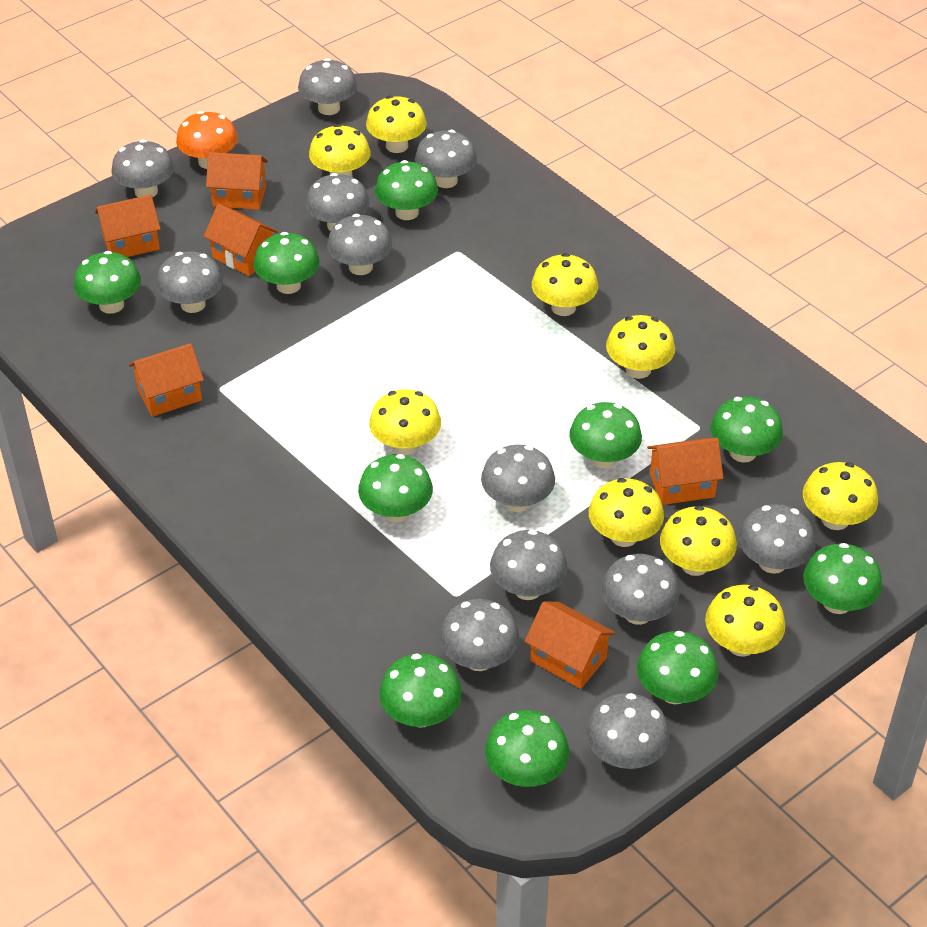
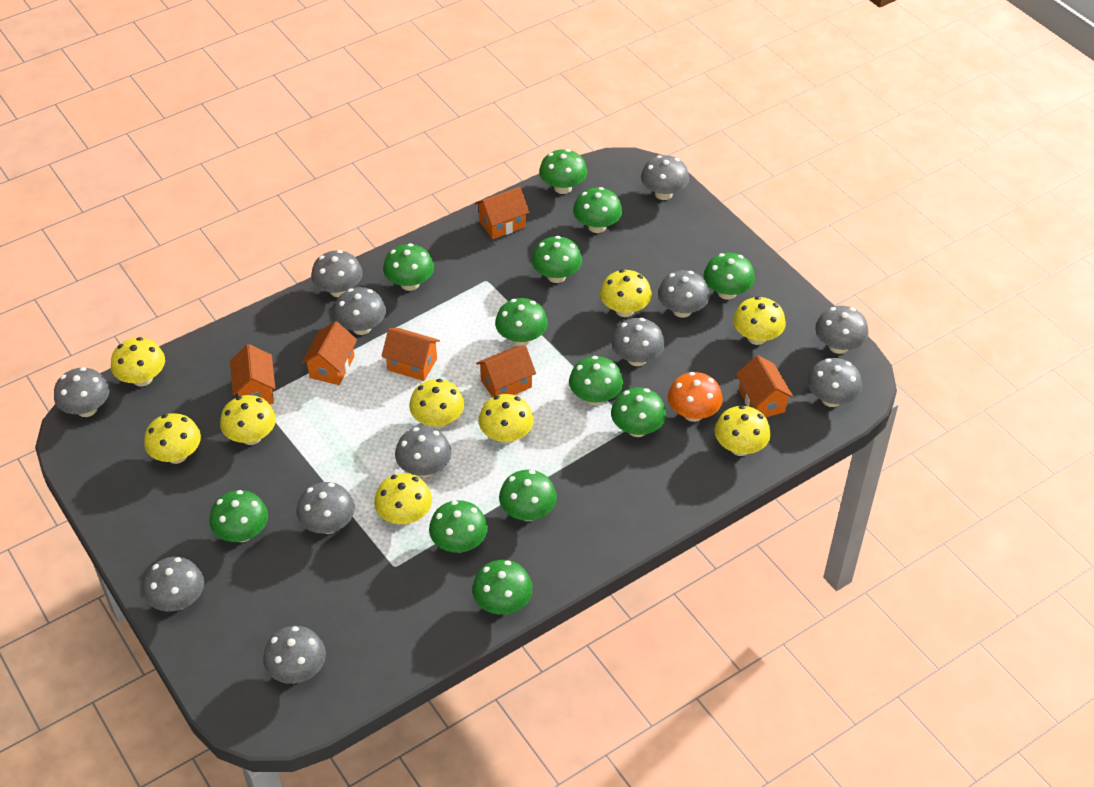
green mushroom: 10 -> 12

